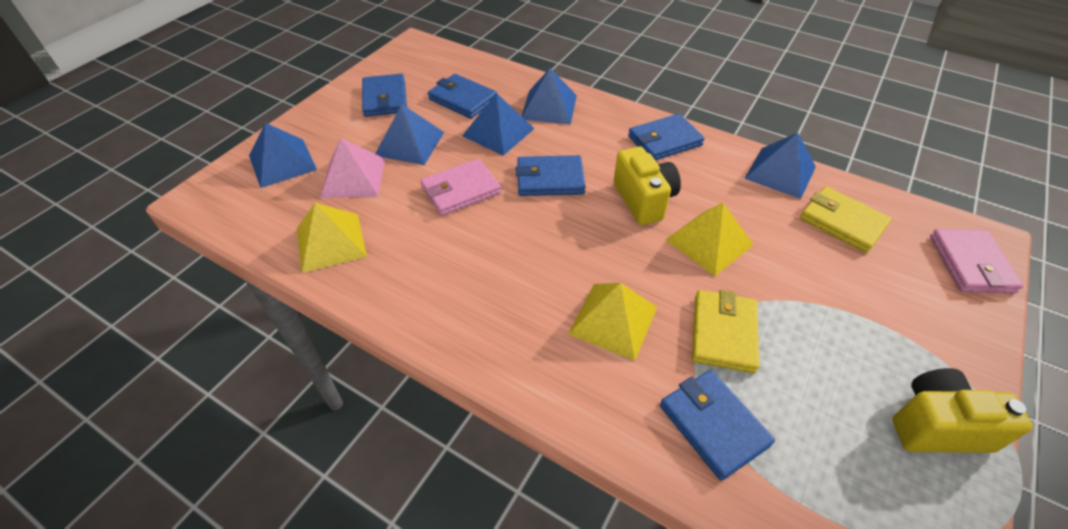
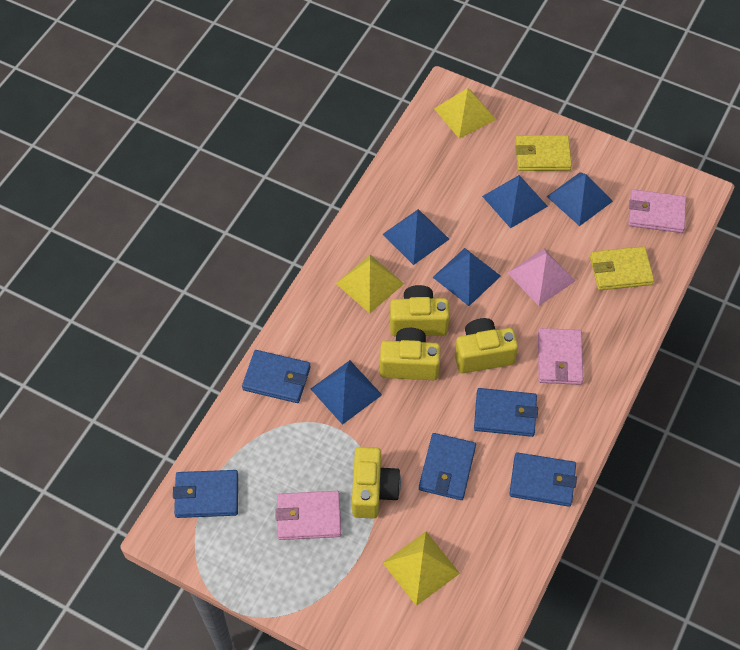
pink wallet: 2 -> 3
yellow camera: 2 -> 4

